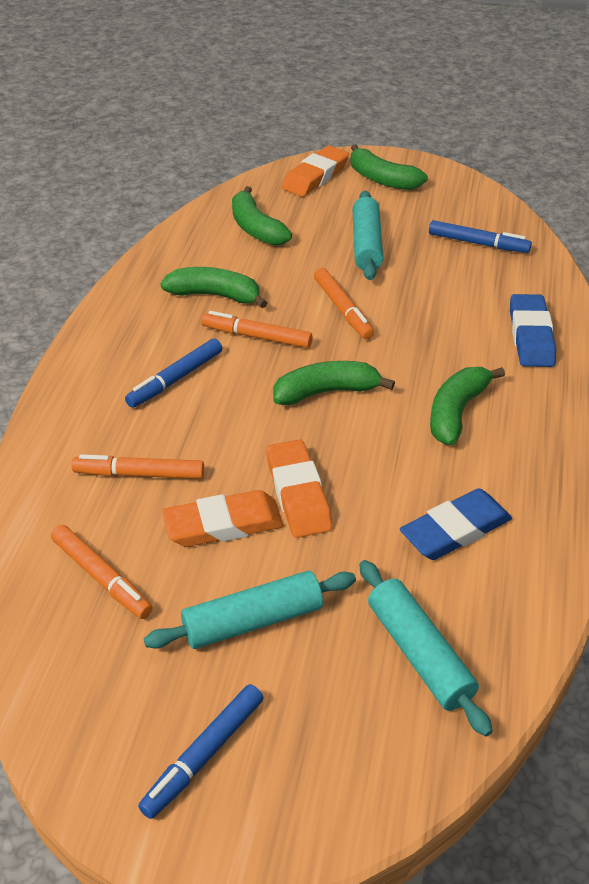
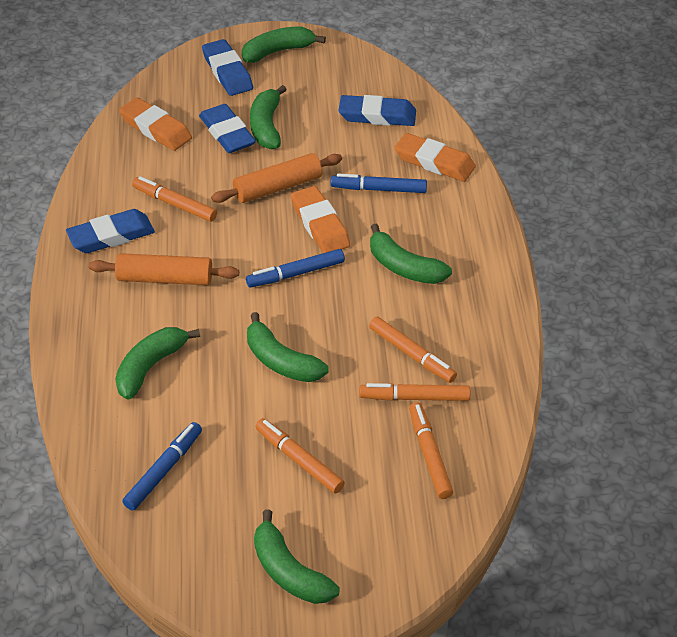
blue eraser: 2 -> 4
green banana: 5 -> 6
orange marker: 4 -> 5
orange rolling pin: 0 -> 2
turquoise rolling pin: 3 -> 0

